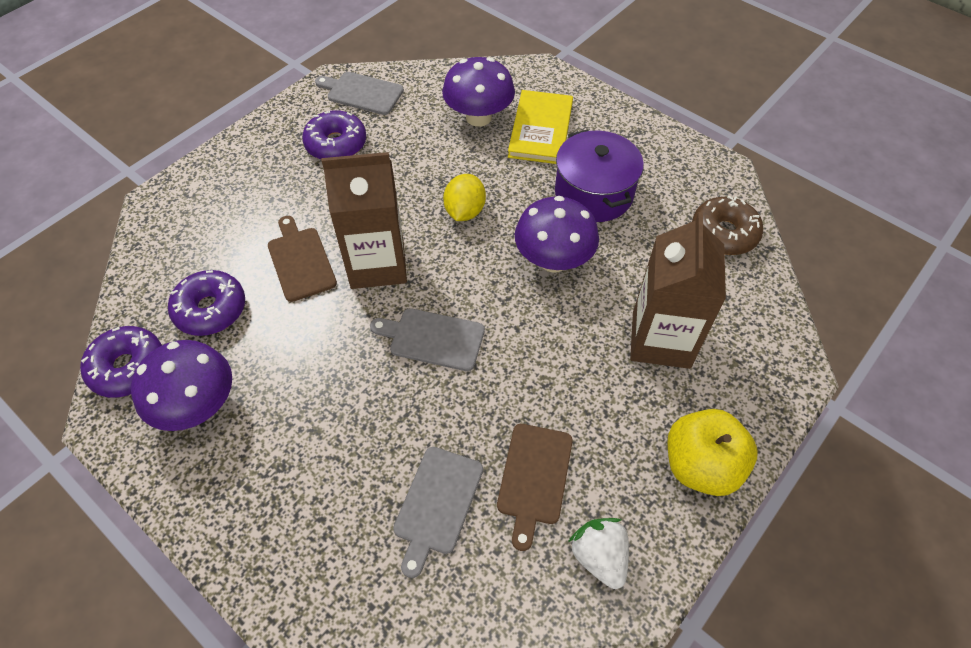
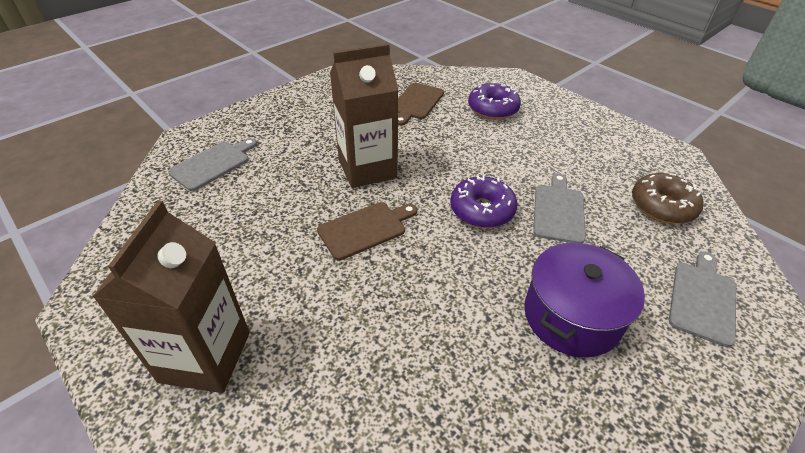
purple donut: 3 -> 2
purple mushroom: 3 -> 0
white strawberry: 1 -> 0
yellow apple: 1 -> 0
yellow book: 1 -> 0
yellow lemon: 1 -> 0

